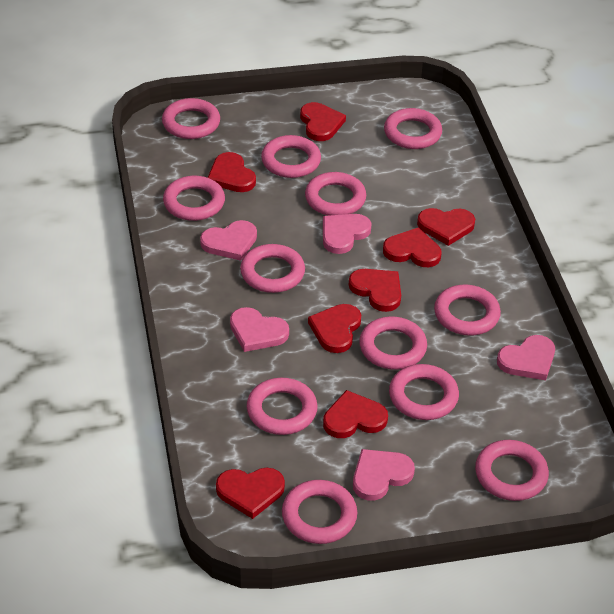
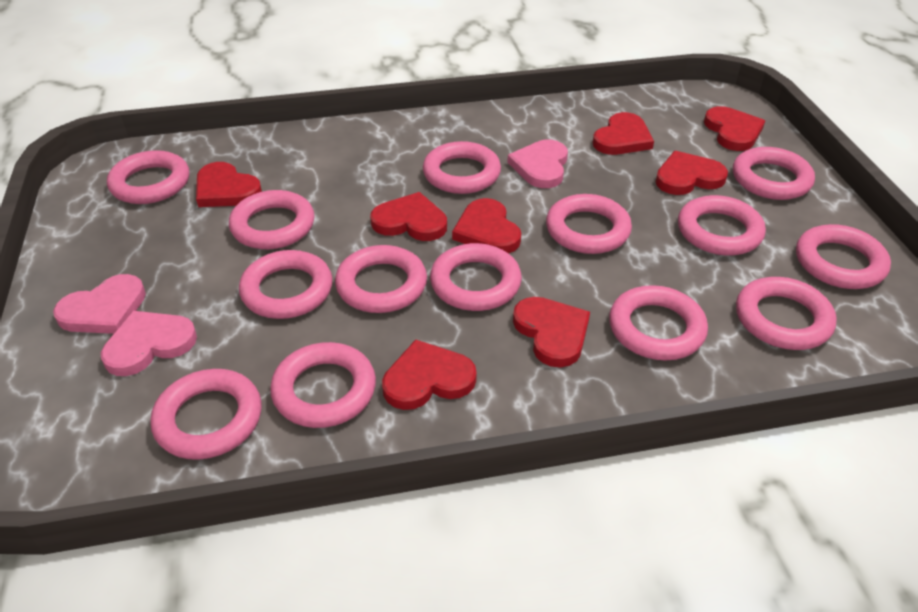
pink heart: 5 -> 3
pink ring: 12 -> 14

